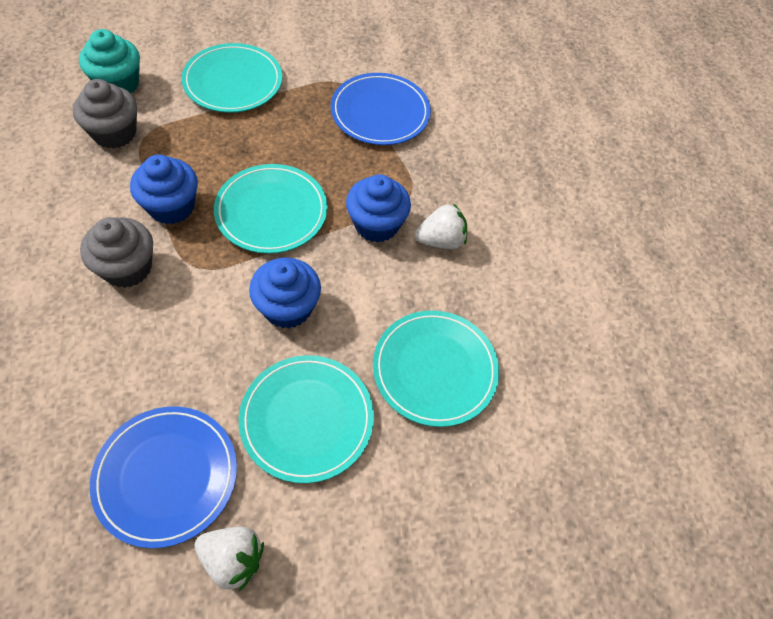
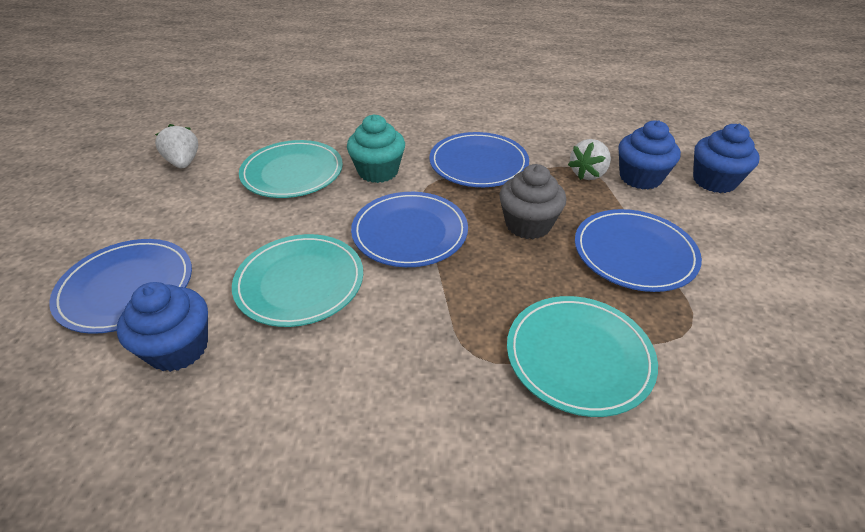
blue plate: 2 -> 4
grey cupcake: 2 -> 1
turquoise plate: 4 -> 3

